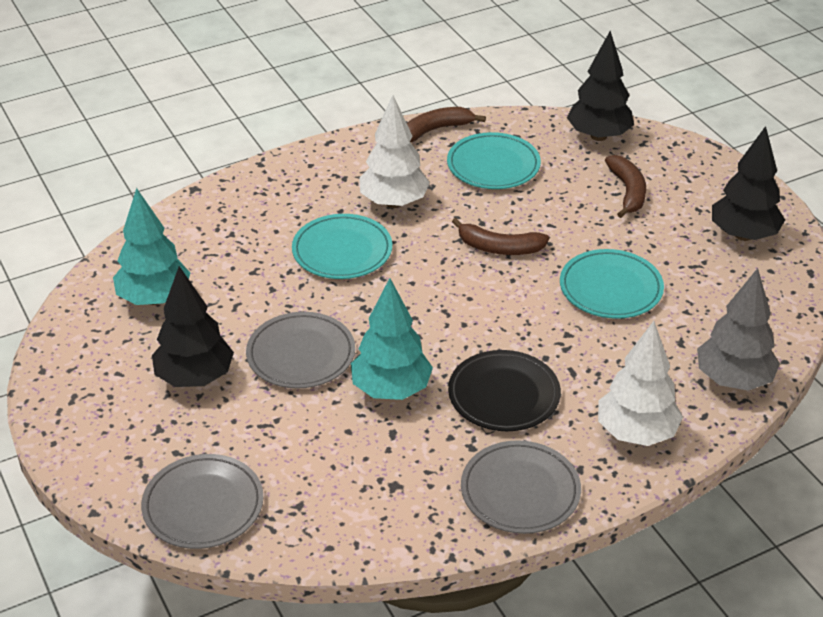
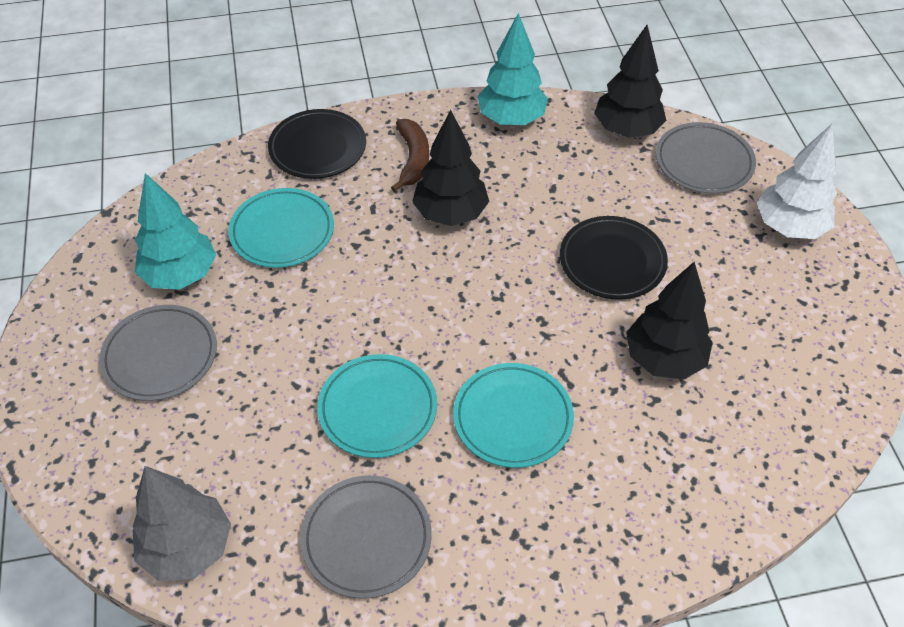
black plate: 1 -> 2
brown banana: 3 -> 1
white tree: 2 -> 1

